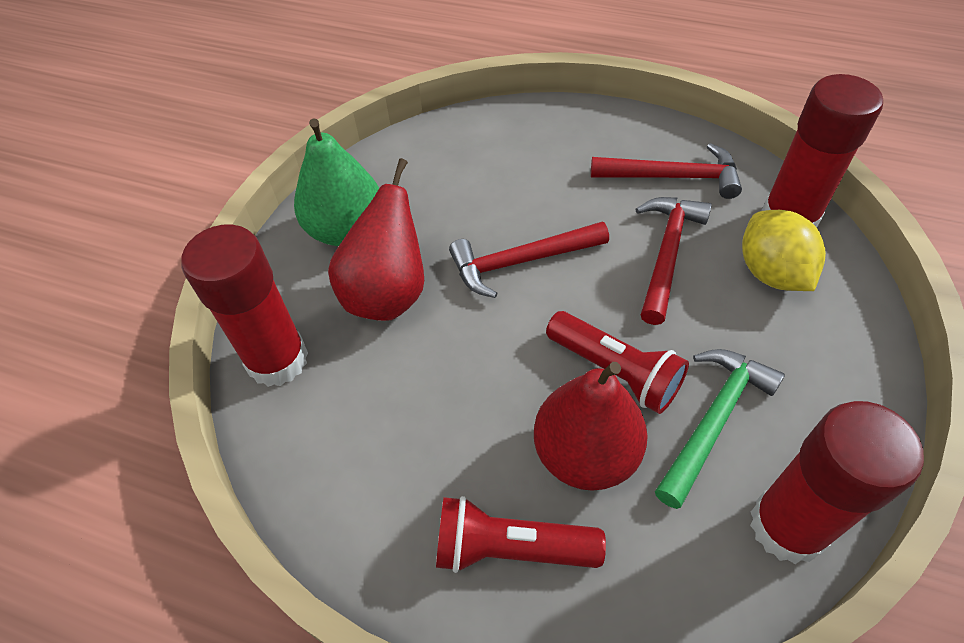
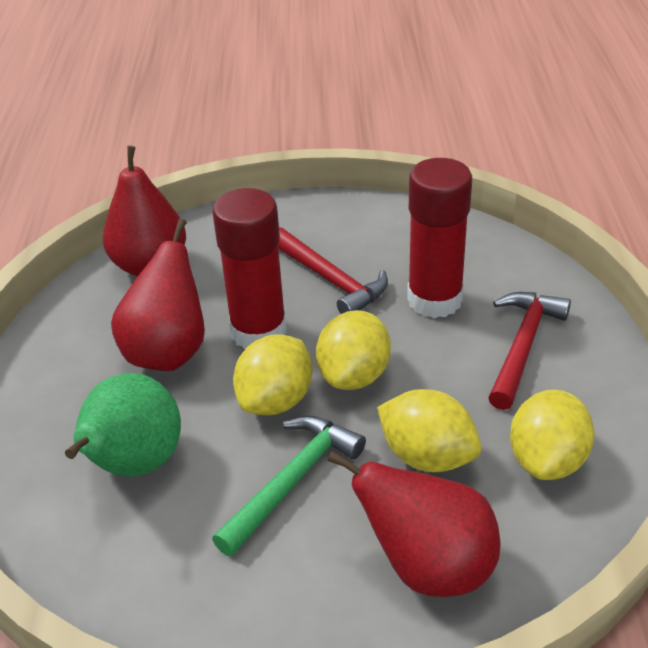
red flashlight: 2 -> 0
red glue stick: 3 -> 2
red hammer: 3 -> 2
red pear: 2 -> 3
yellow lemon: 1 -> 4

